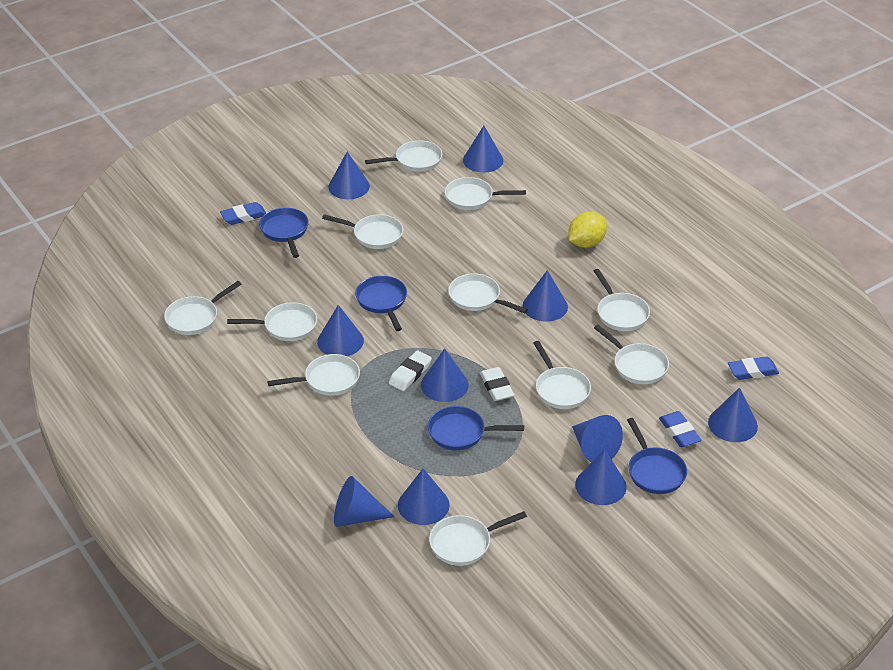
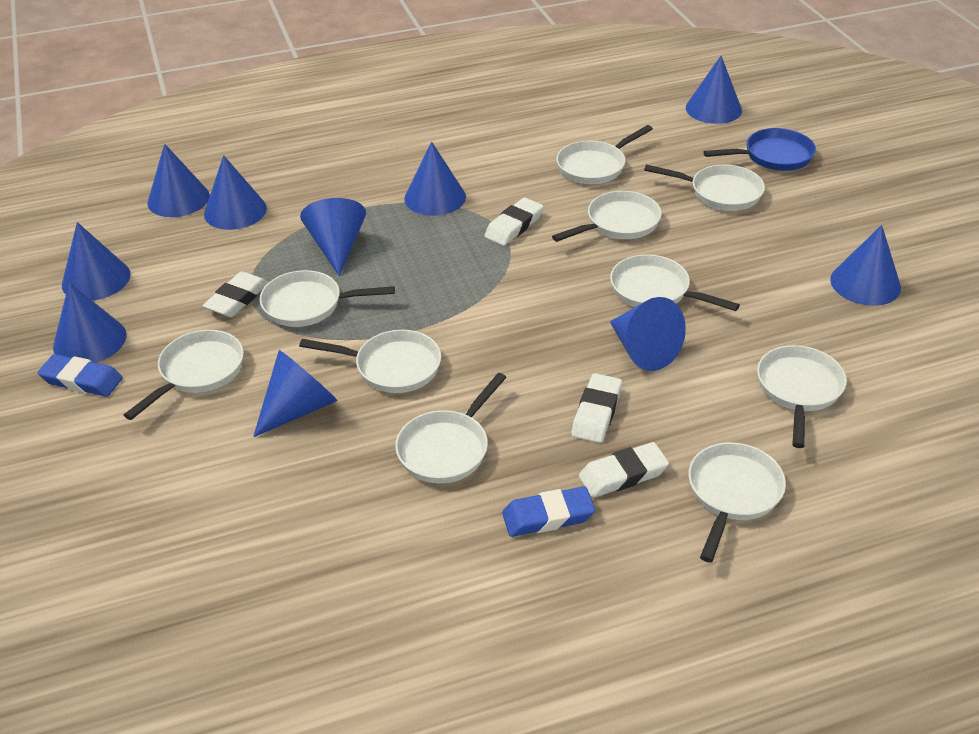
blue eraser: 3 -> 2
blue pan: 4 -> 1
white eraser: 2 -> 4
white pan: 11 -> 10
yellow lemon: 1 -> 0

